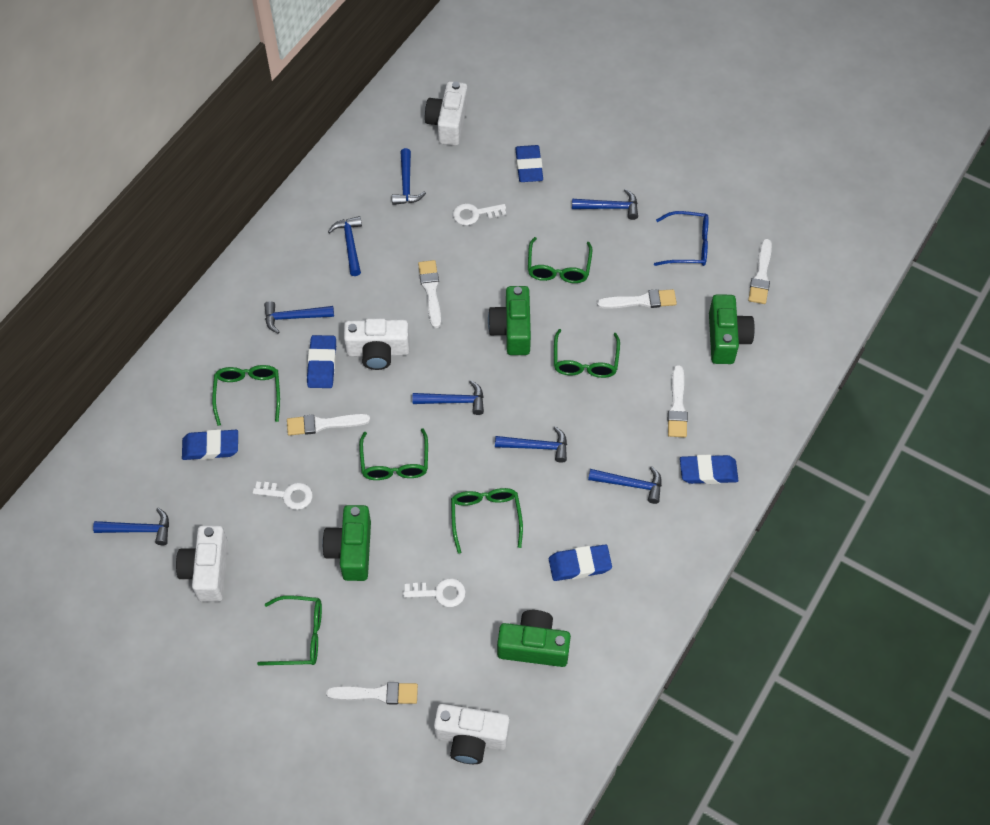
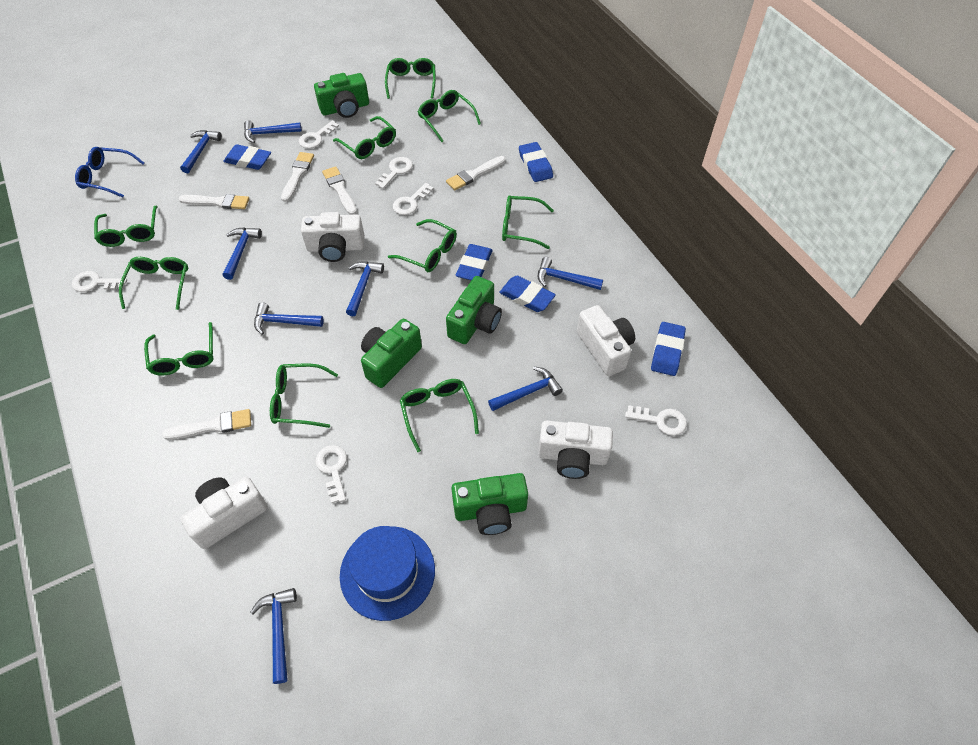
blue hat: 0 -> 1
green glasses: 6 -> 10
white brush: 6 -> 5
white key: 3 -> 6

